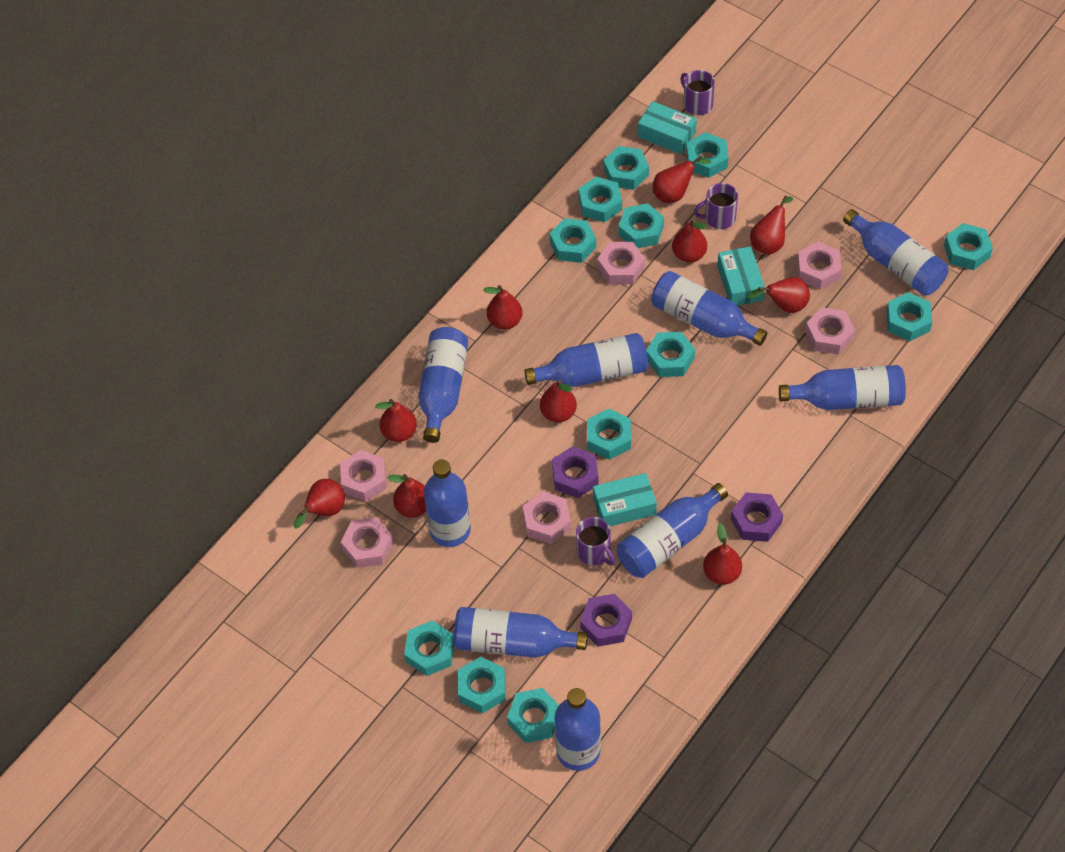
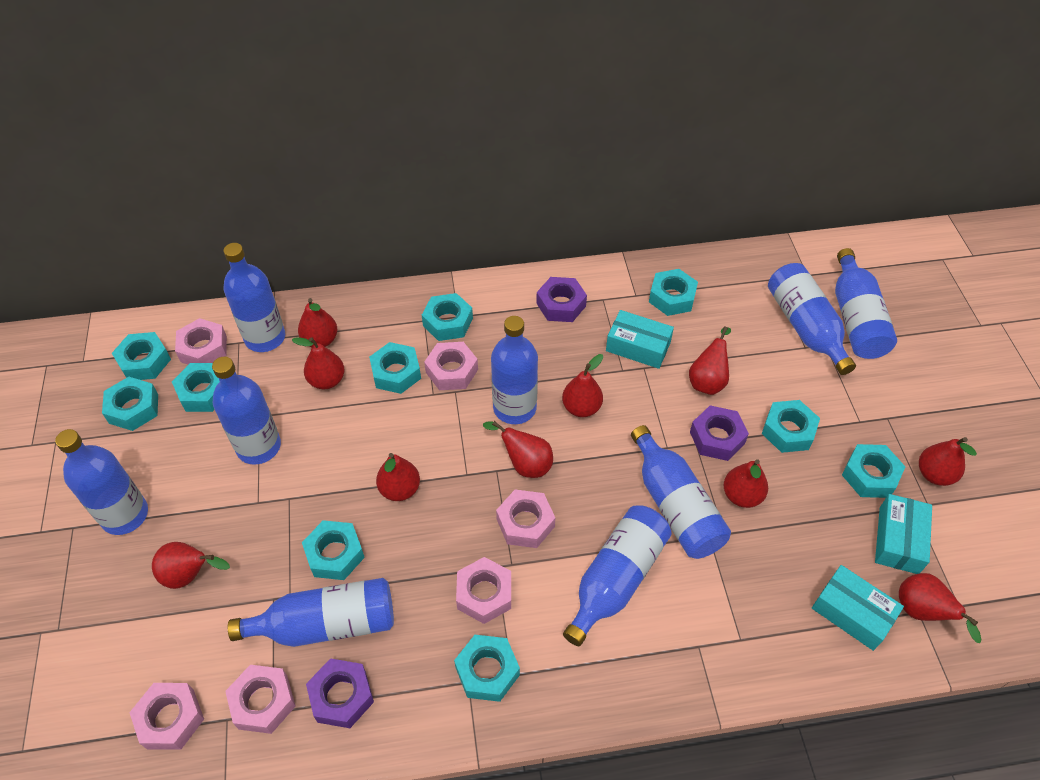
purple mug: 3 -> 0
turquoise nut: 12 -> 10

